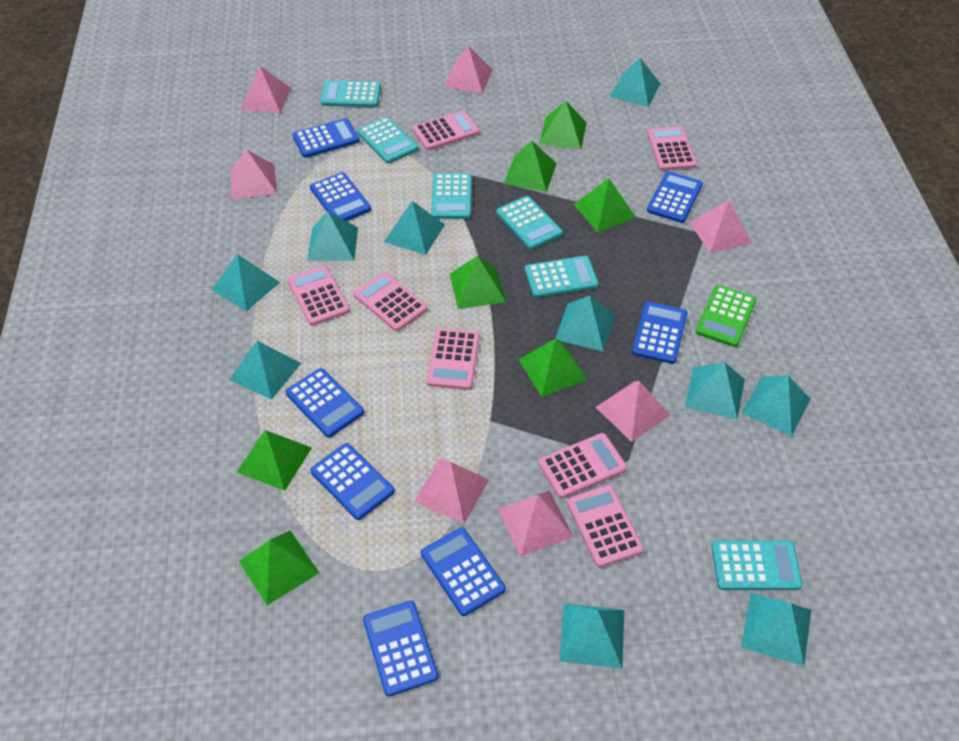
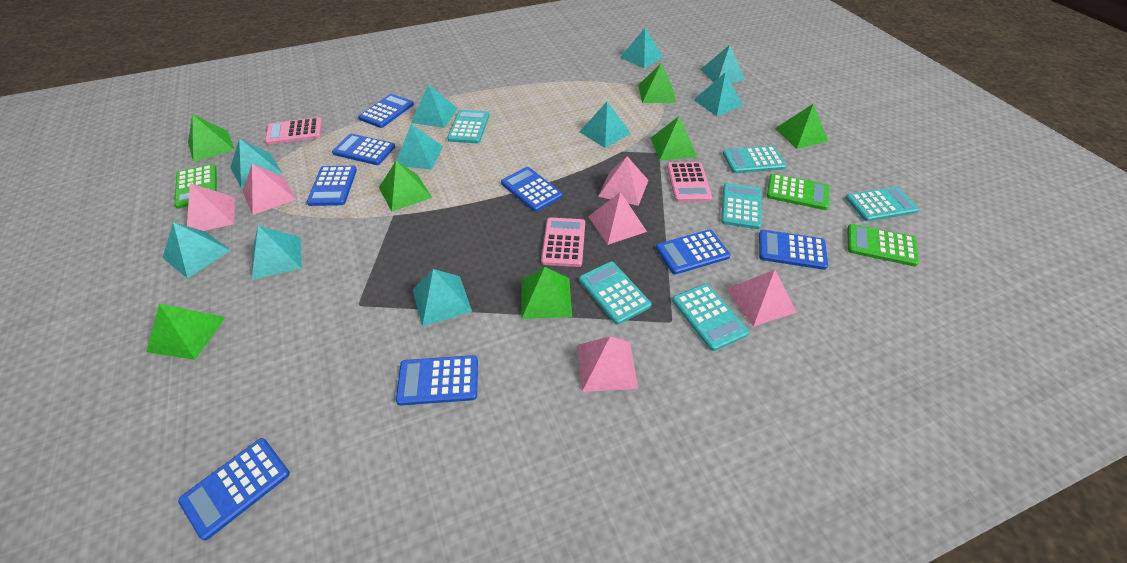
green calculator: 1 -> 3
pink calculator: 7 -> 3
pink pyramid: 7 -> 6

